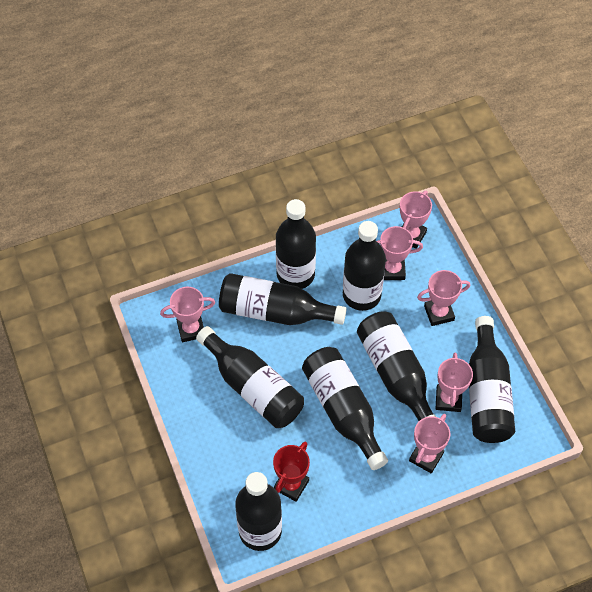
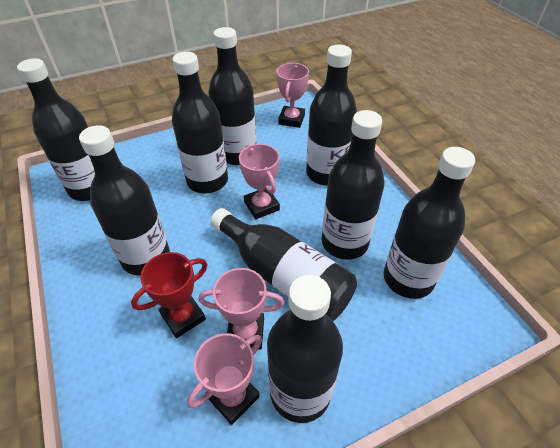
black bottle: 8 -> 9
pink trophy: 6 -> 4

